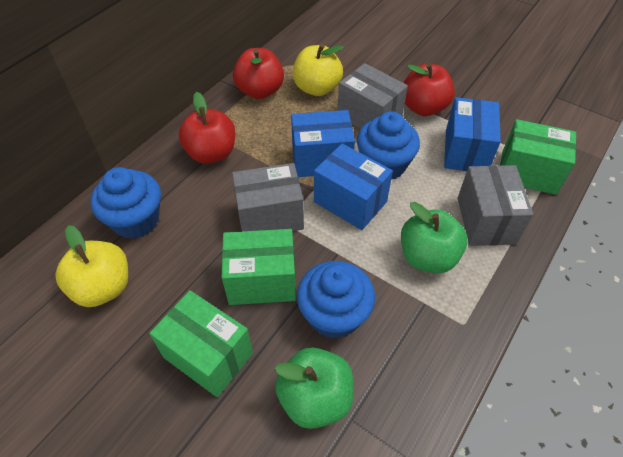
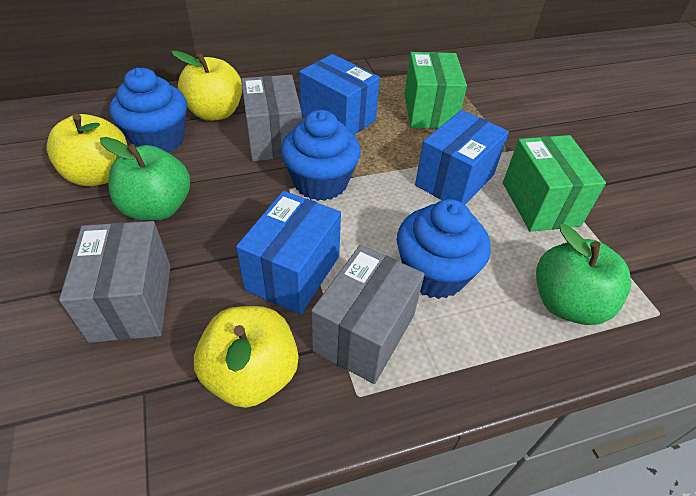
green box: 3 -> 2
red apple: 3 -> 0
yellow apple: 2 -> 3

